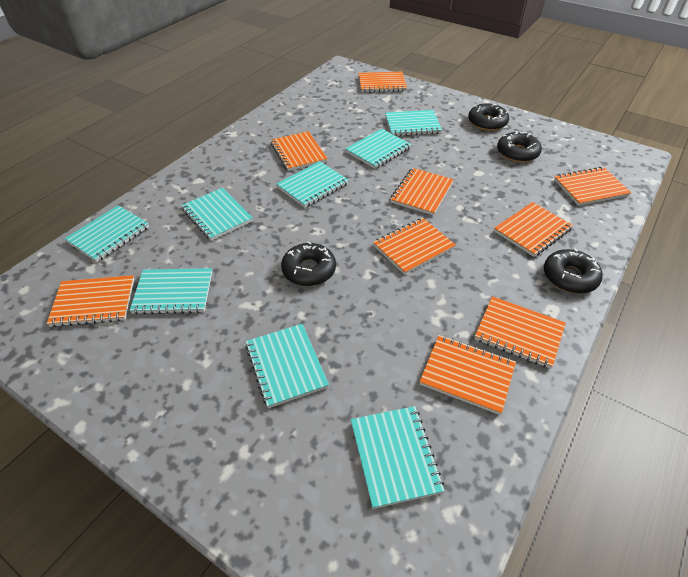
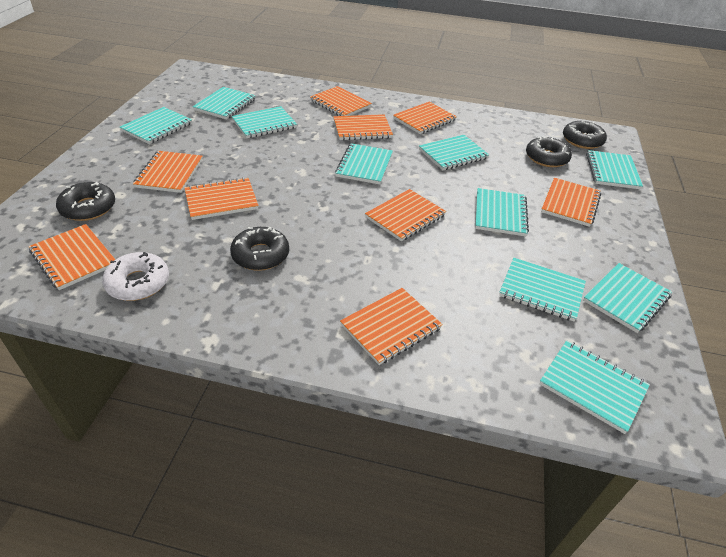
turquoise notebook: 8 -> 10
white donut: 0 -> 1

